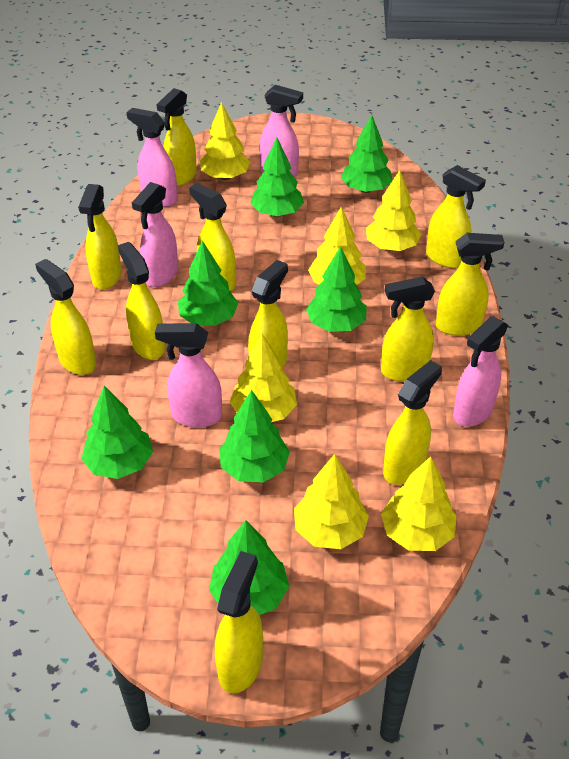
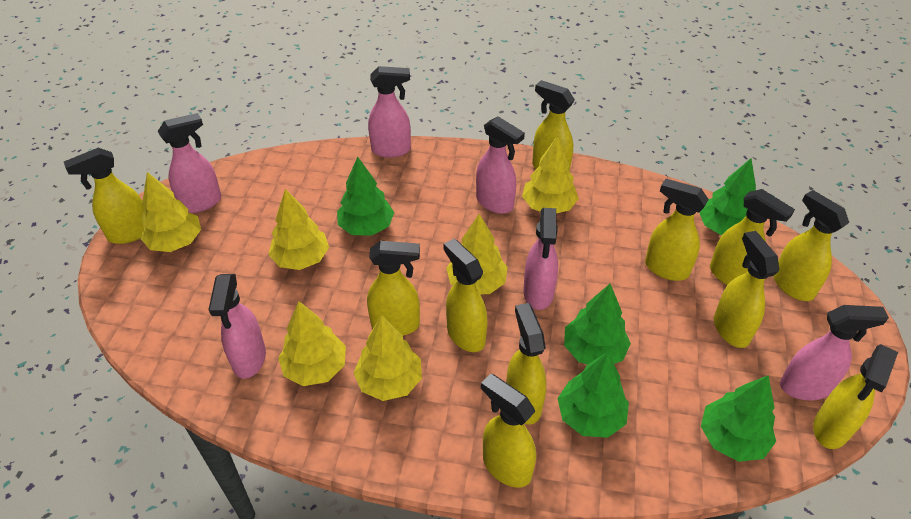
green tree: 7 -> 5
pink spray bottle: 5 -> 6

